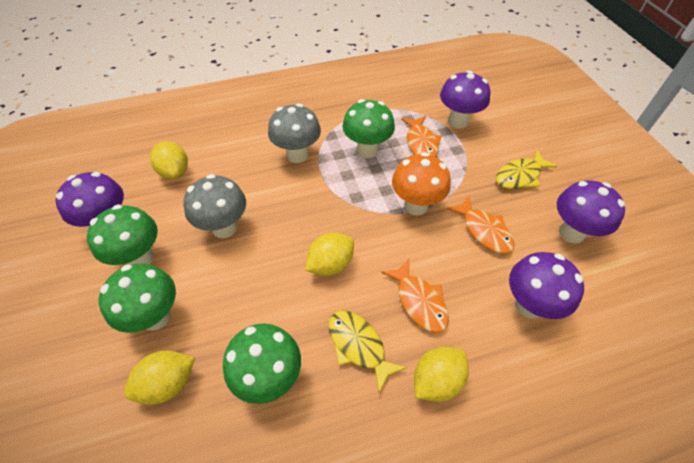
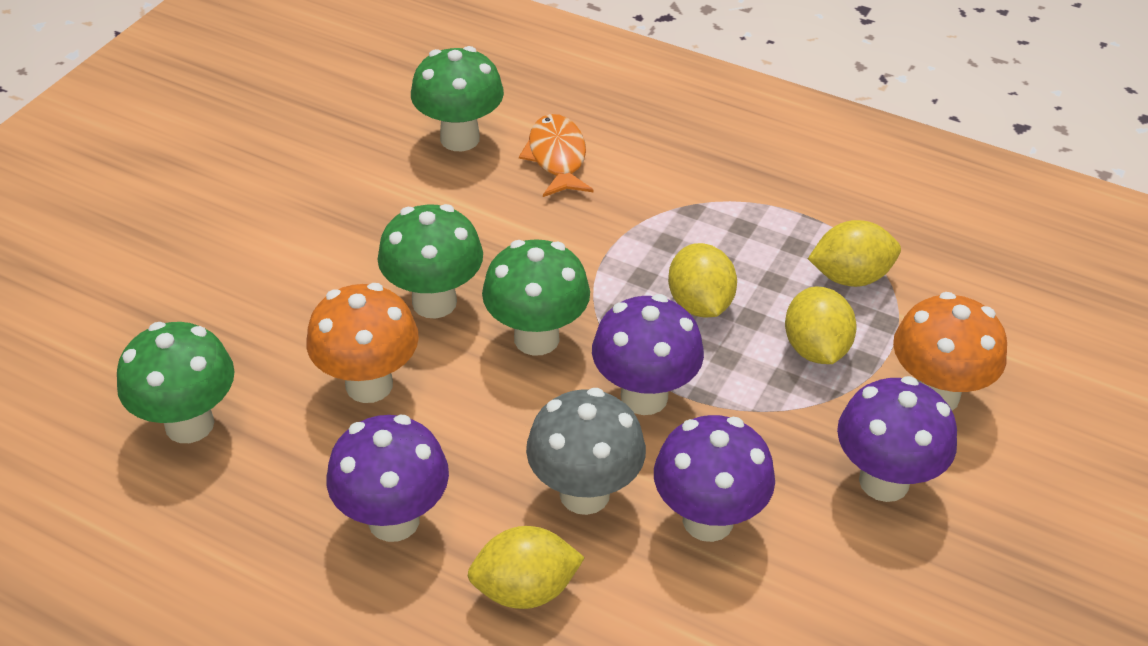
grey mushroom: 2 -> 1
orange fish: 3 -> 1
orange mushroom: 1 -> 2
yellow fish: 2 -> 0

